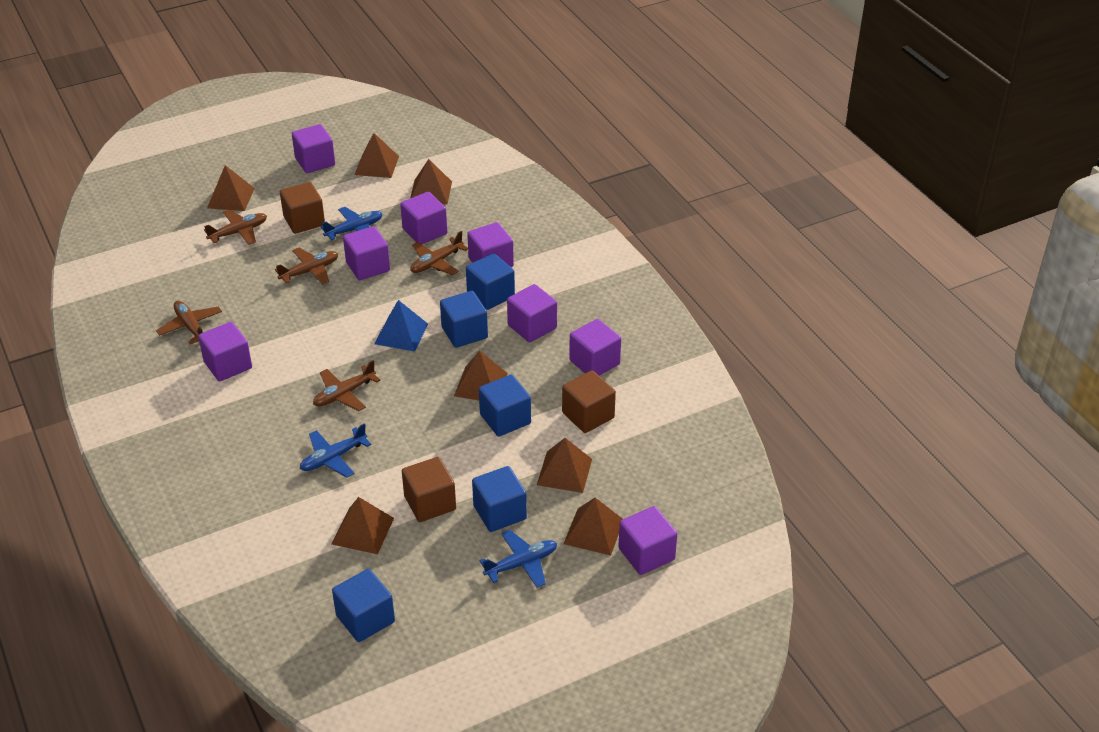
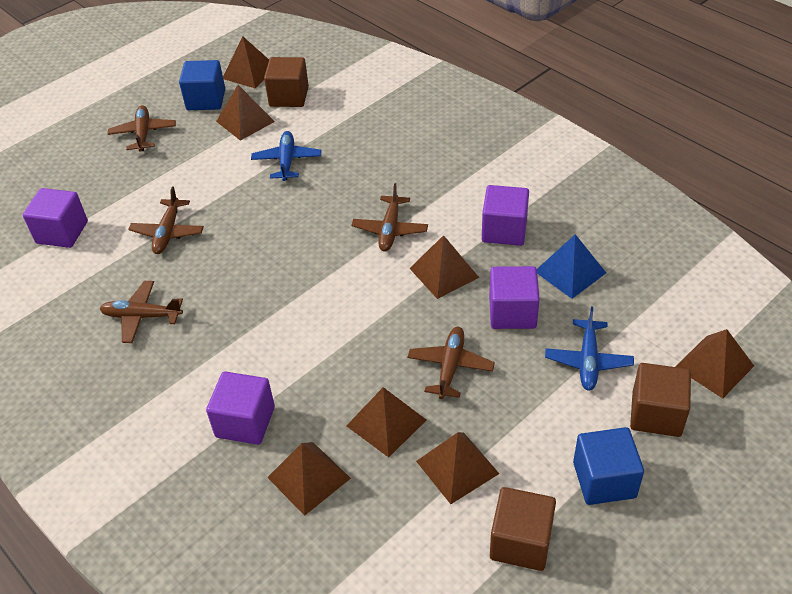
blue cube: 5 -> 2
blue plane: 3 -> 2
purple cube: 8 -> 4

